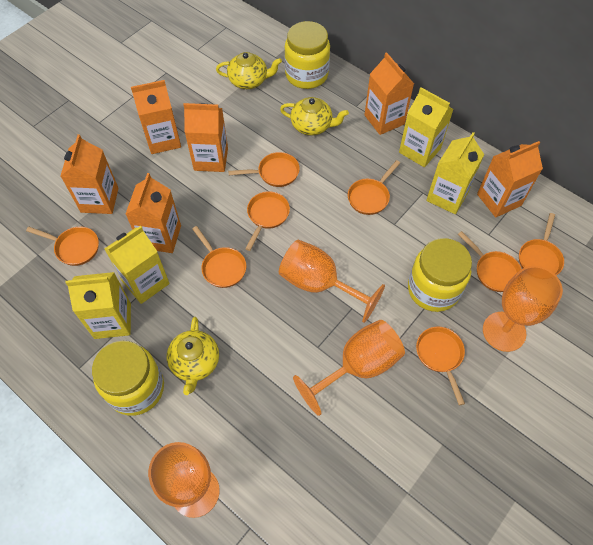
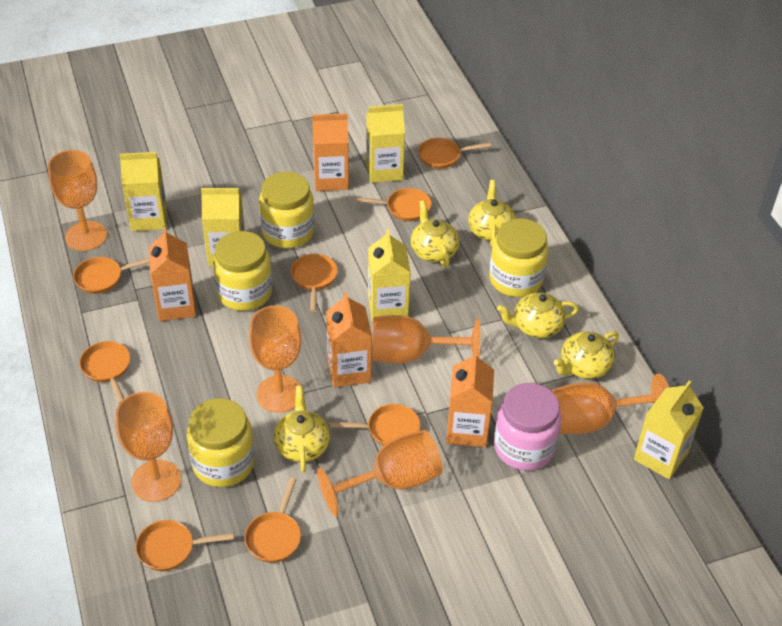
orange carton: 6 -> 4
orange goblet: 4 -> 6
pink jar: 0 -> 1
yellow carton: 4 -> 5
yellow jar: 3 -> 4
yellow teapot: 3 -> 5

